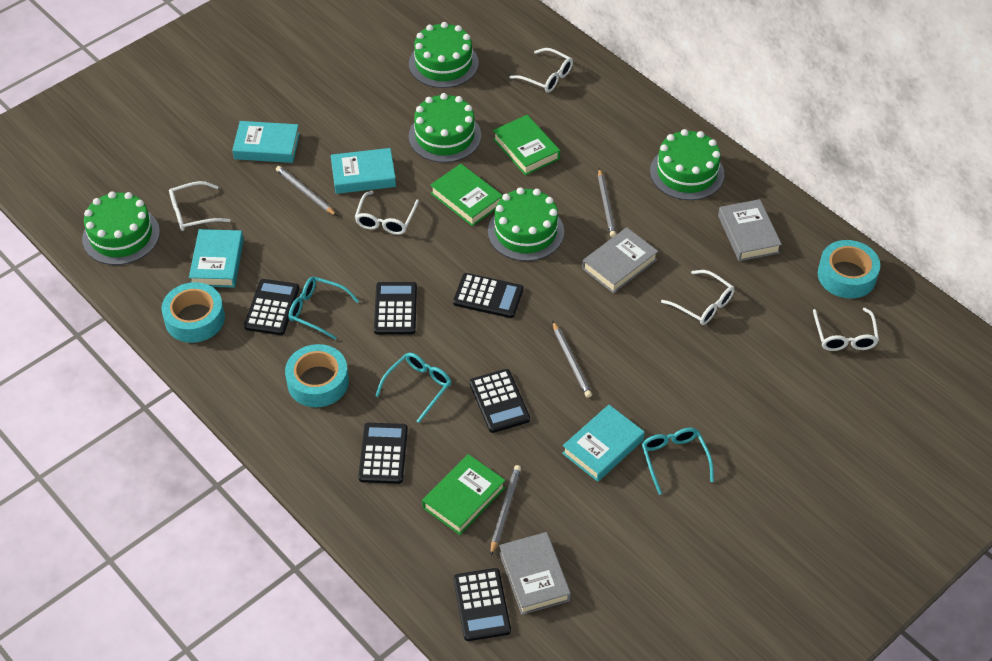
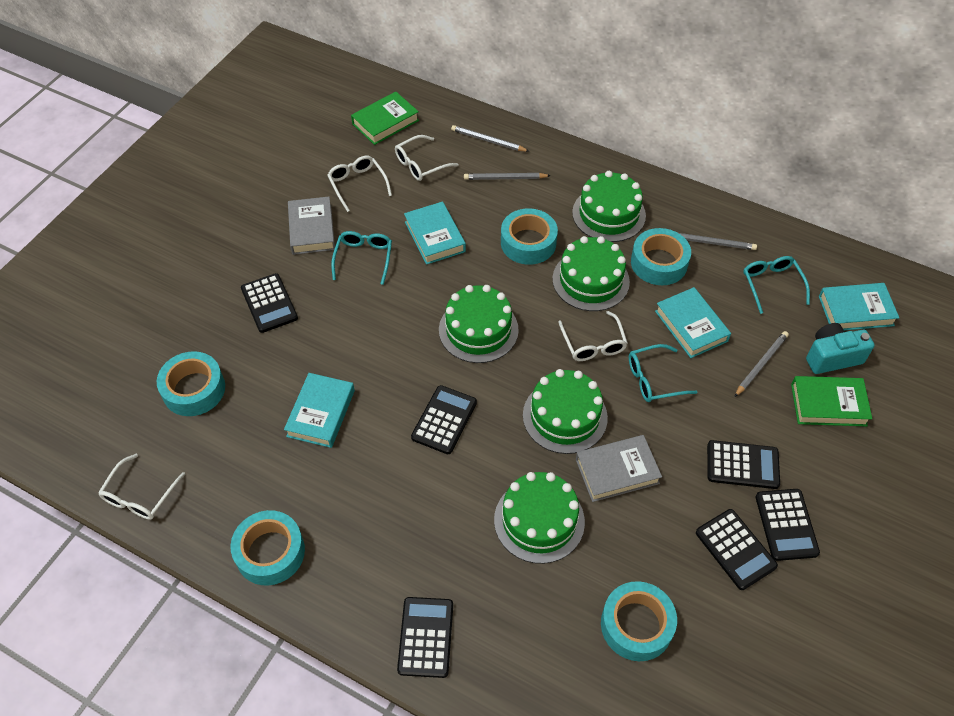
green book: 3 -> 2
grey book: 3 -> 2
turquoise camera: 0 -> 1
turquoise tape: 3 -> 5
white glasses: 5 -> 4

